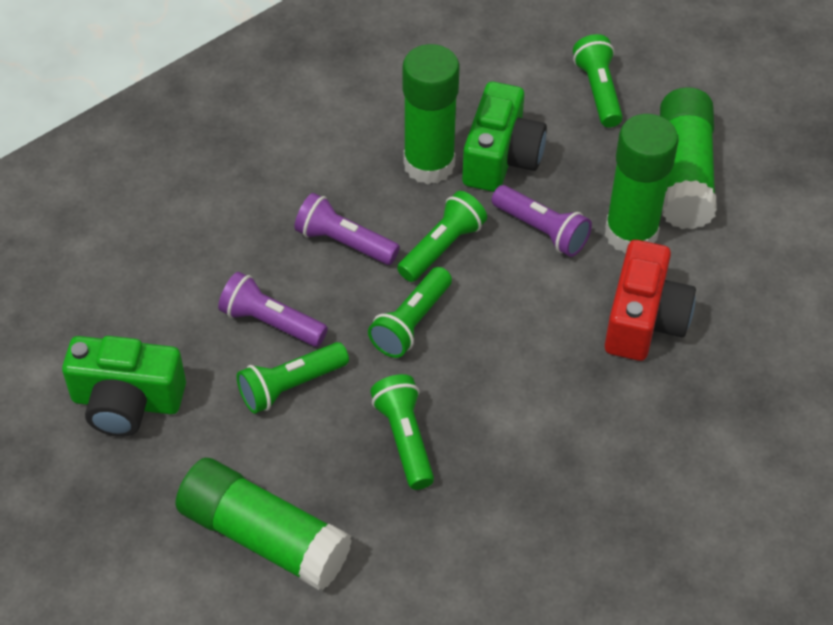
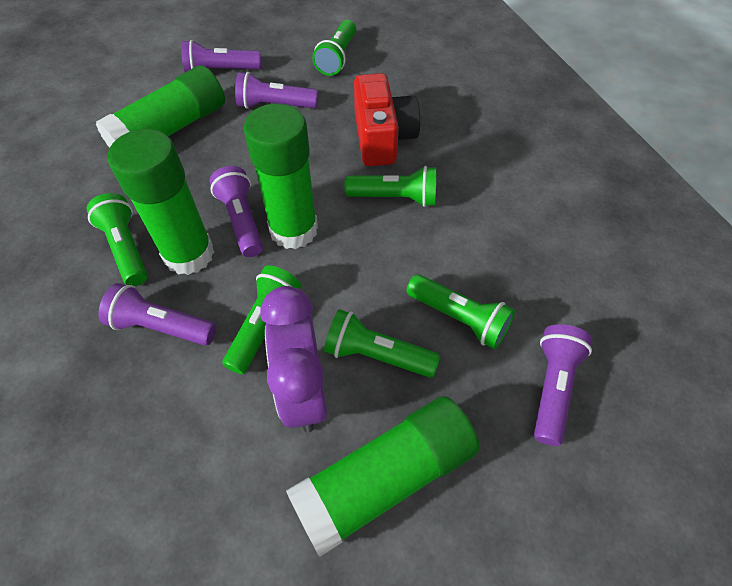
green camera: 2 -> 0
green flashlight: 5 -> 6
purple clock: 0 -> 1
purple flashlight: 3 -> 5

